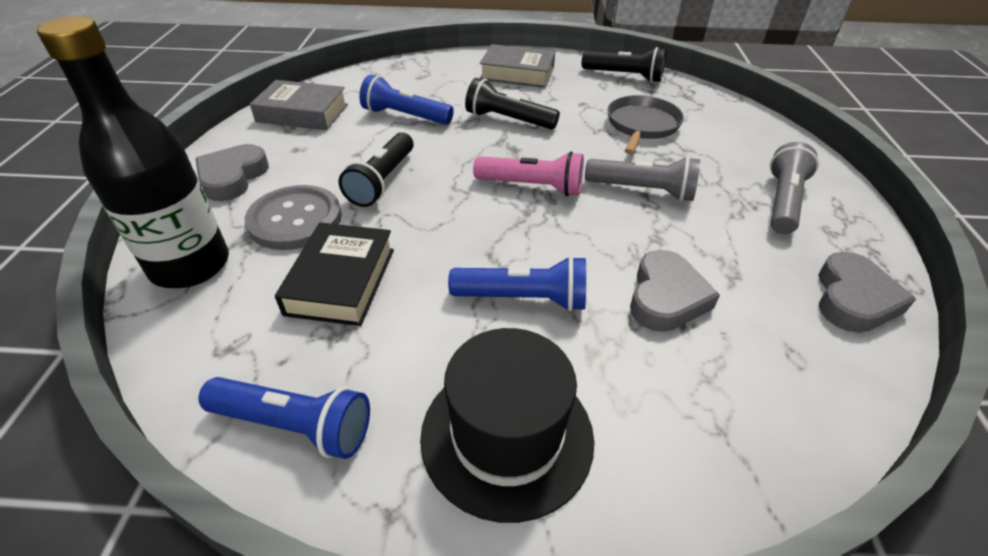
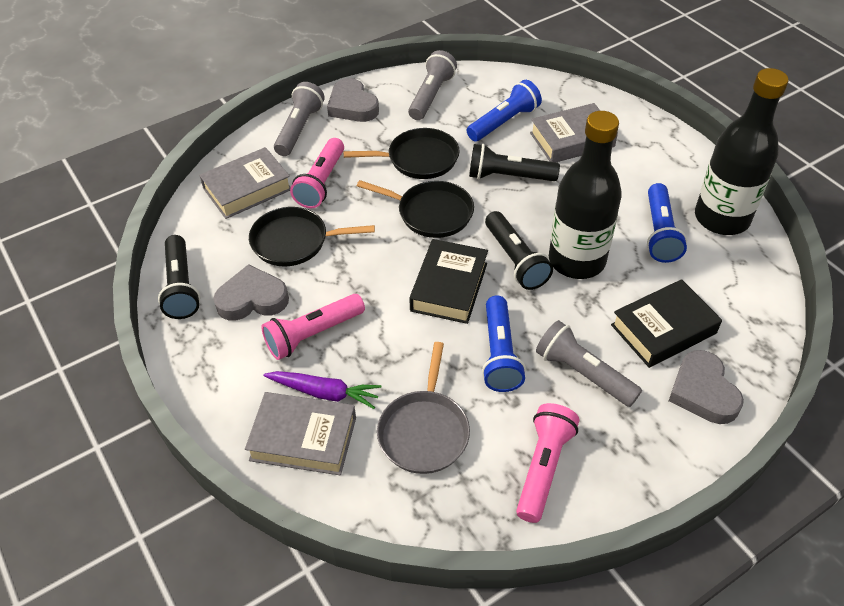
black book: 1 -> 2
black bottle: 1 -> 2
black hat: 1 -> 0
black pan: 0 -> 3
grey book: 2 -> 3
grey button: 1 -> 0
grey flashlight: 2 -> 3
pink flashlight: 1 -> 3
purple carrot: 0 -> 1

